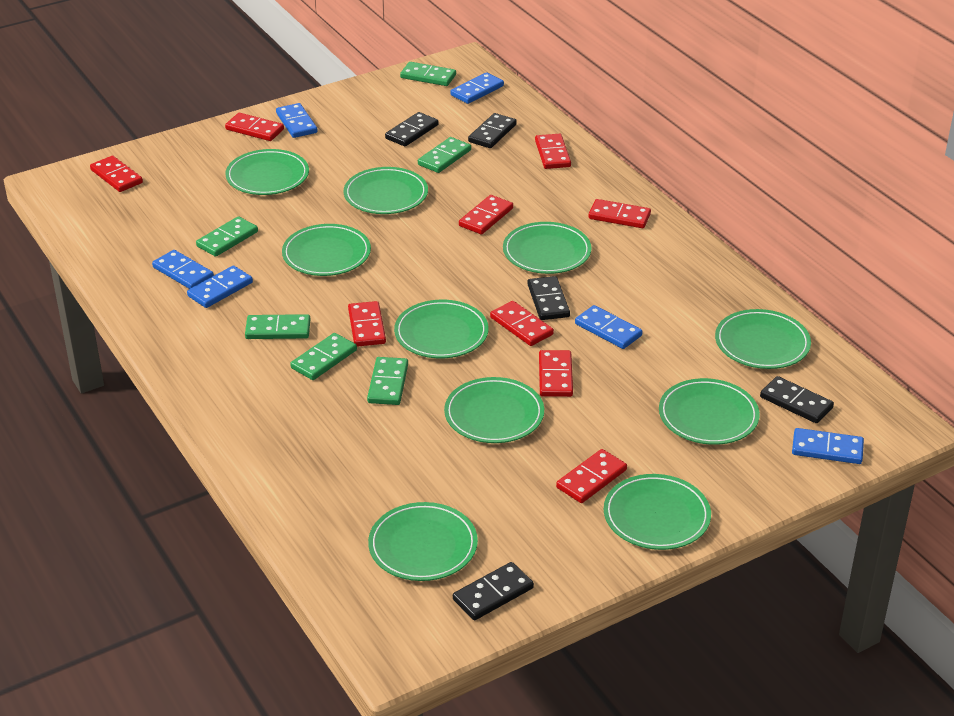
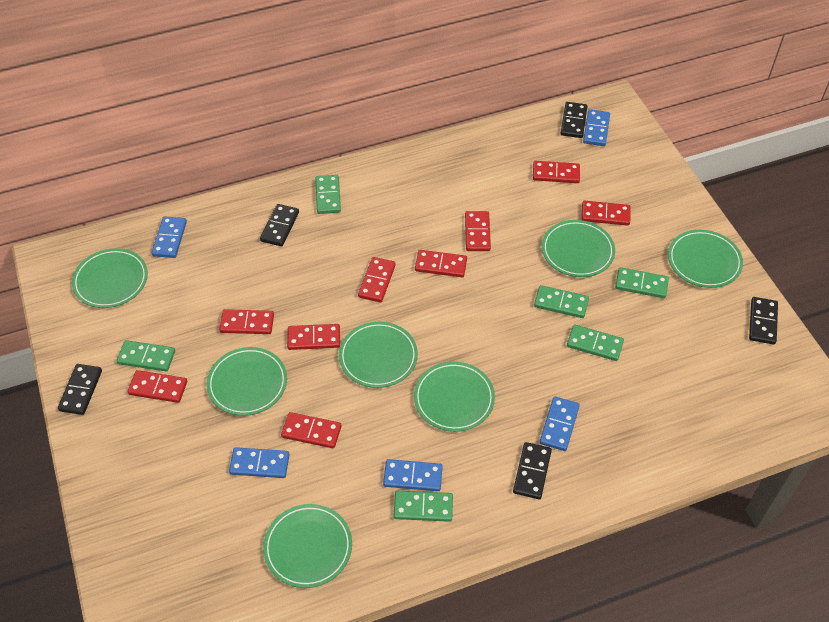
blue domino: 6 -> 5
green plate: 10 -> 7

